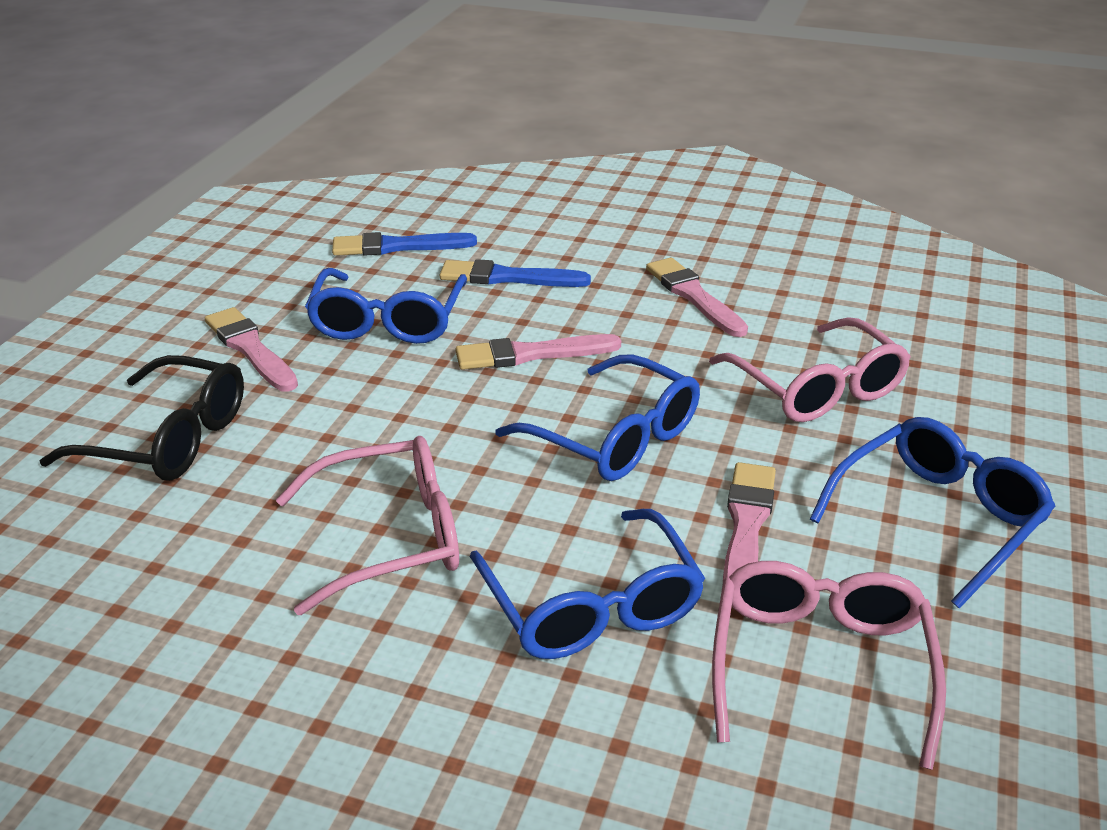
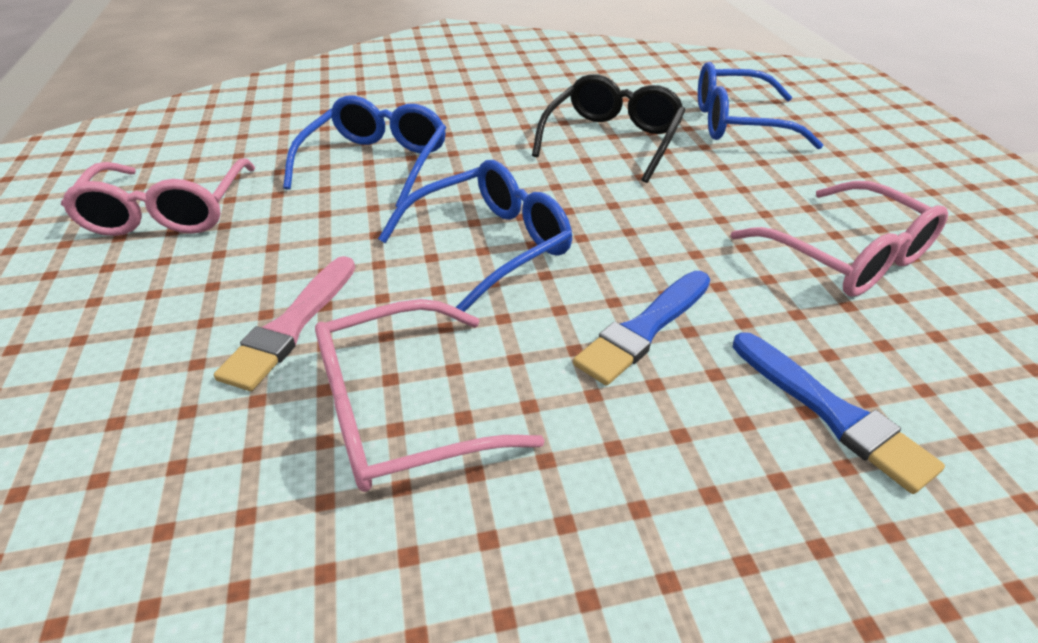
blue glasses: 4 -> 3
pink brush: 4 -> 1

